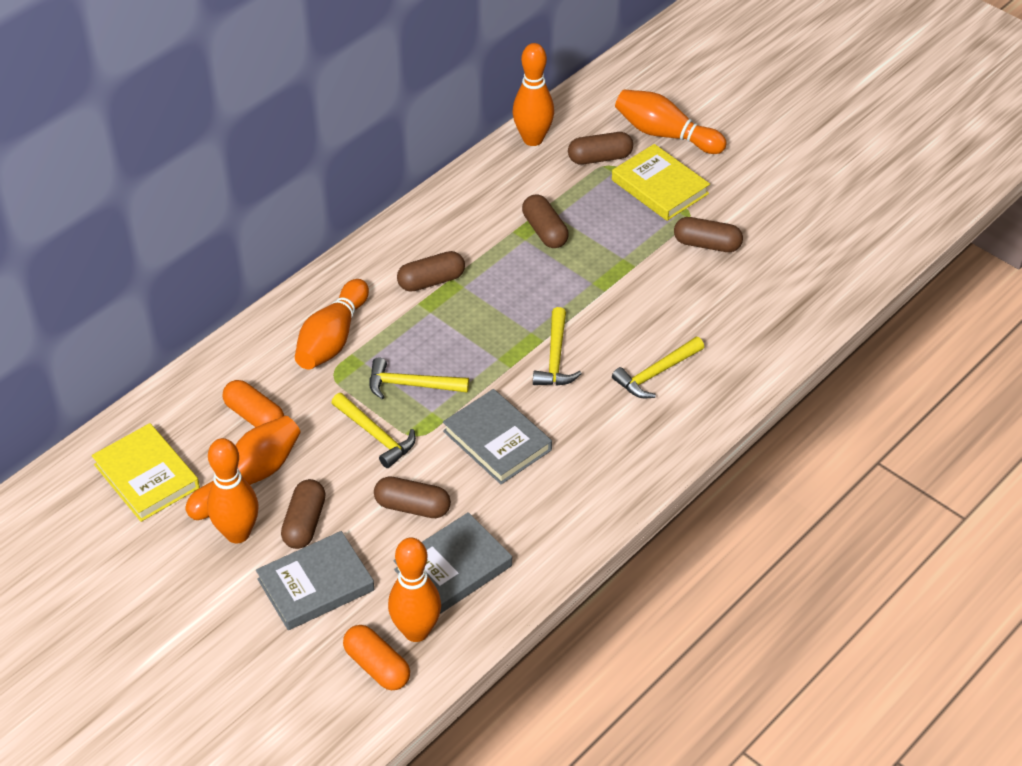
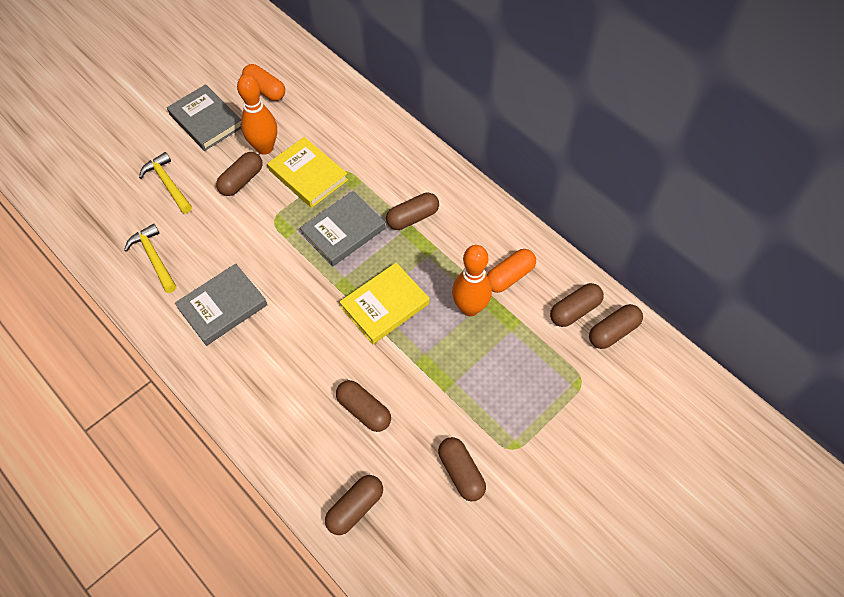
brown capsule: 6 -> 7
orange bowling pin: 6 -> 2
yellow hammer: 4 -> 2

